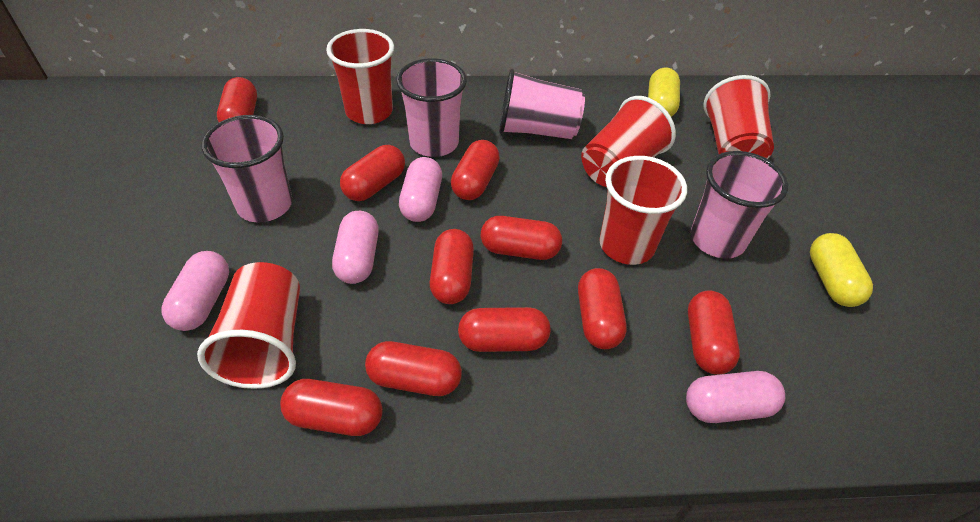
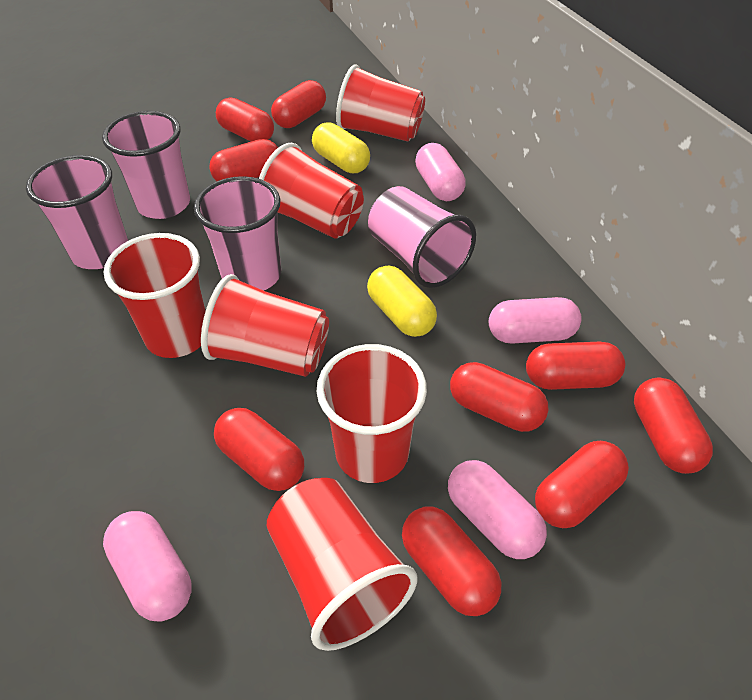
red capsule: 10 -> 9
red cup: 5 -> 6

